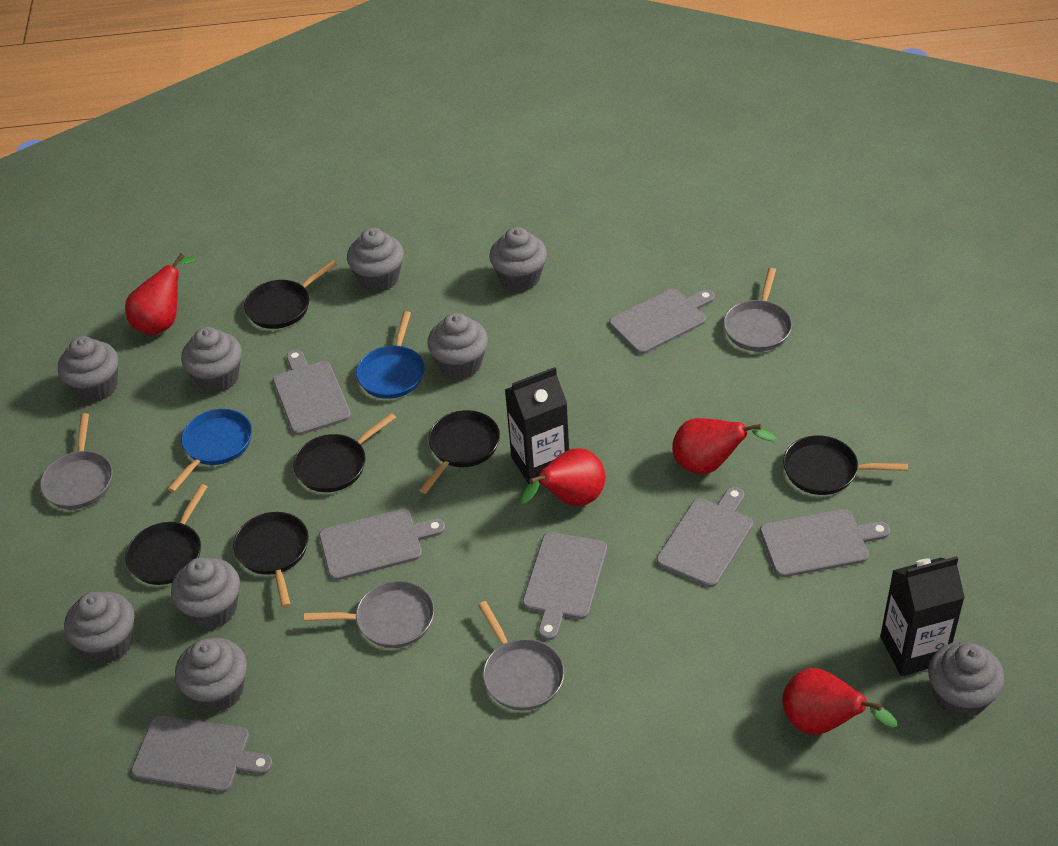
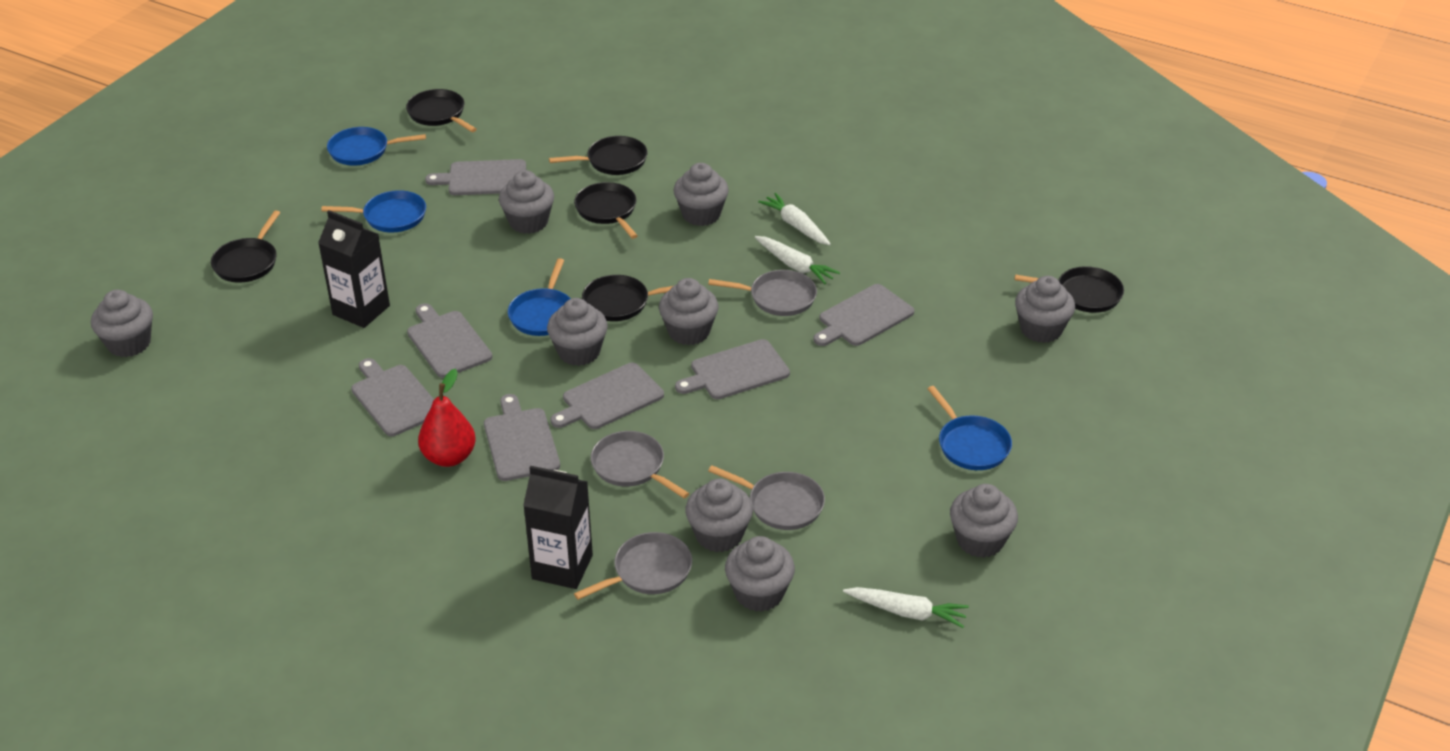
blue pan: 2 -> 4
red pear: 4 -> 1
white carrot: 0 -> 3

